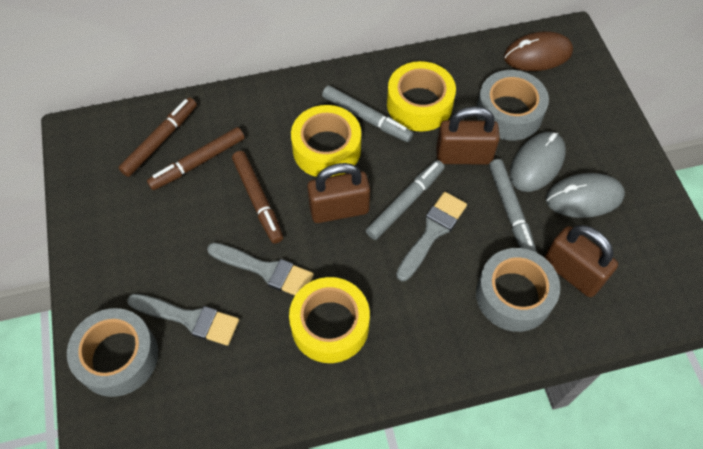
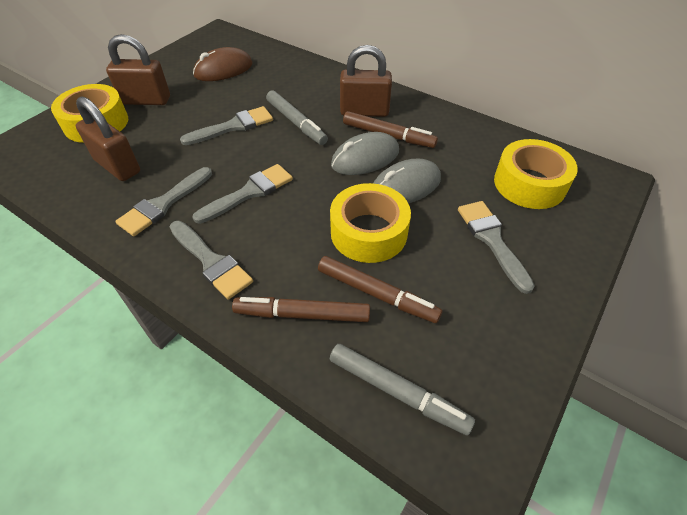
grey brush: 3 -> 5
grey marker: 3 -> 2
grey tape: 3 -> 0

